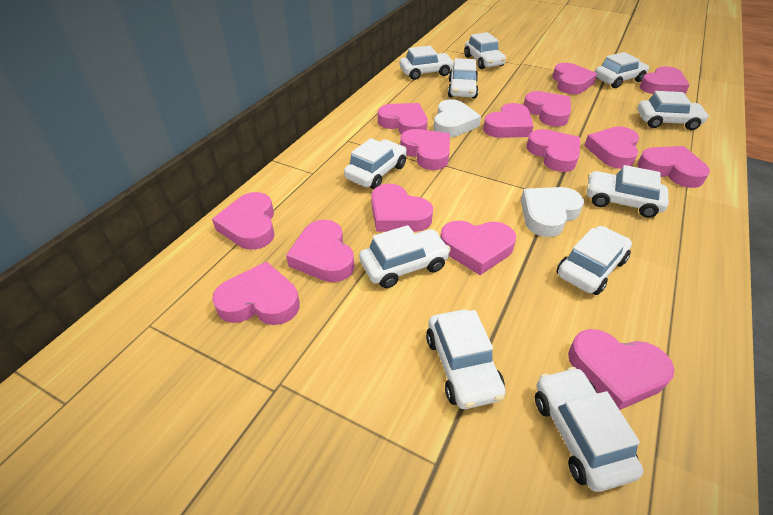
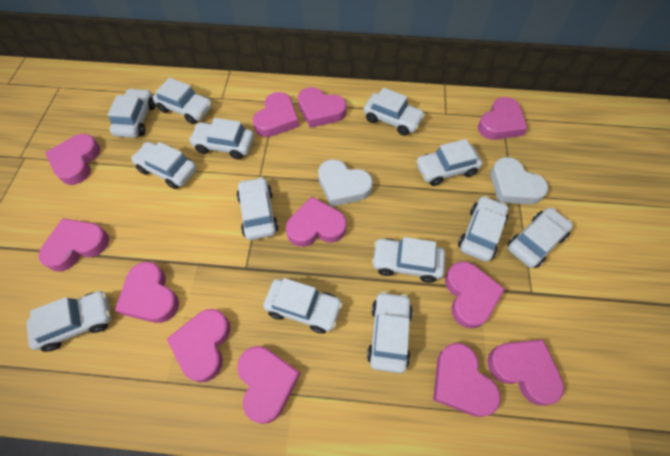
pink heart: 15 -> 12
white car: 11 -> 13

